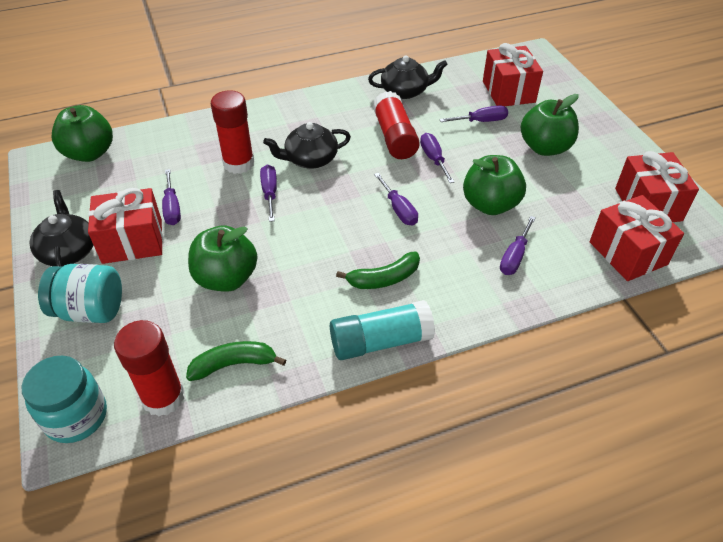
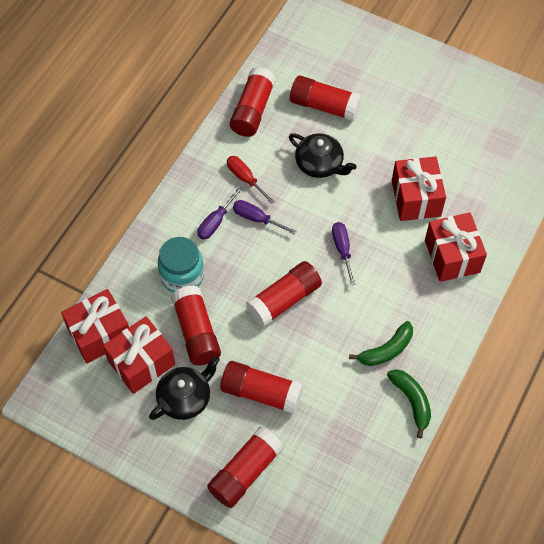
black teapot: 3 -> 2
green apple: 4 -> 0
purple screwdriver: 6 -> 3
red glue stick: 3 -> 6
red screwdriver: 0 -> 1
turquoise glue stick: 1 -> 0
turquoise jar: 2 -> 1

